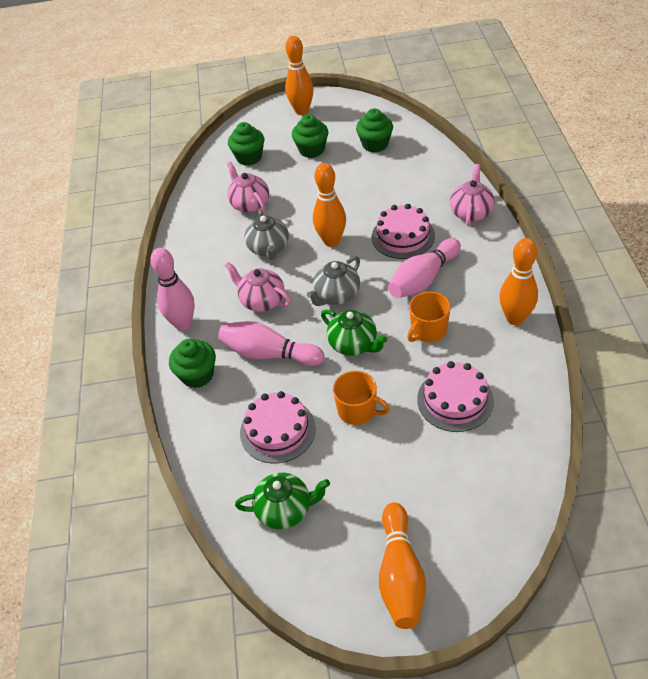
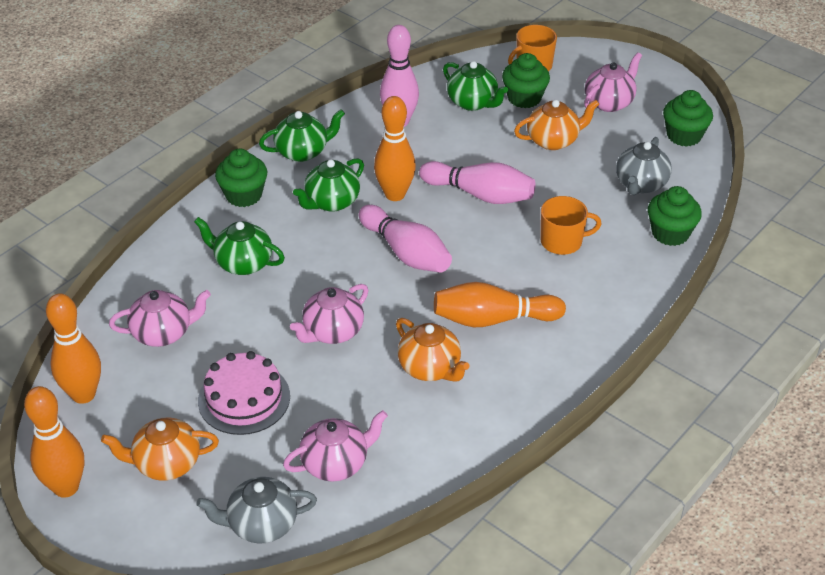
green teapot: 2 -> 4
orange teapot: 0 -> 3
pink cake: 3 -> 1
pink teapot: 3 -> 4

